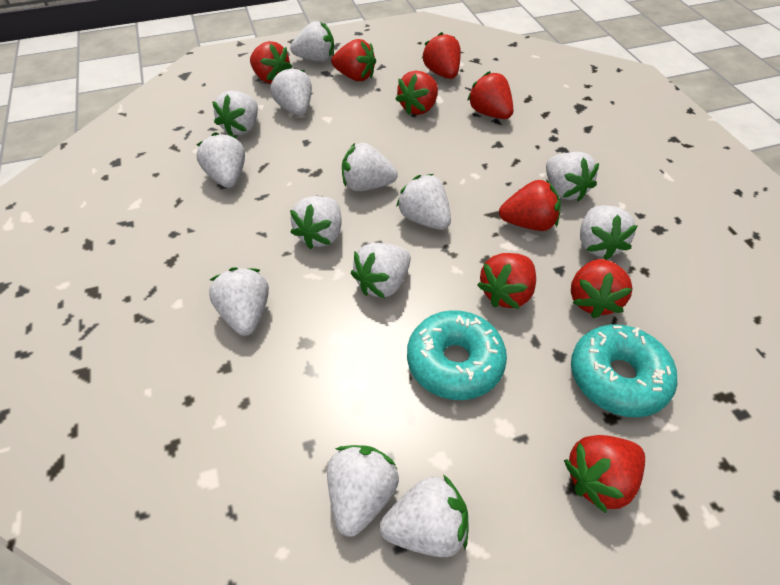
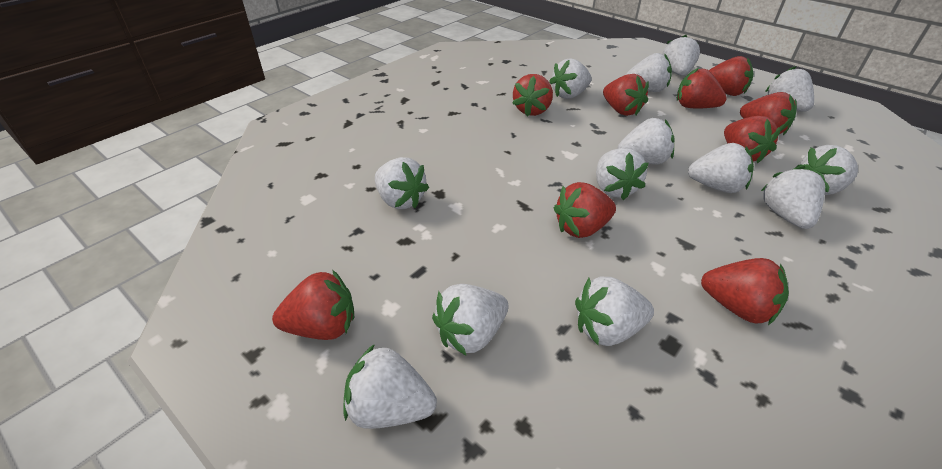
turquoise donut: 2 -> 0

